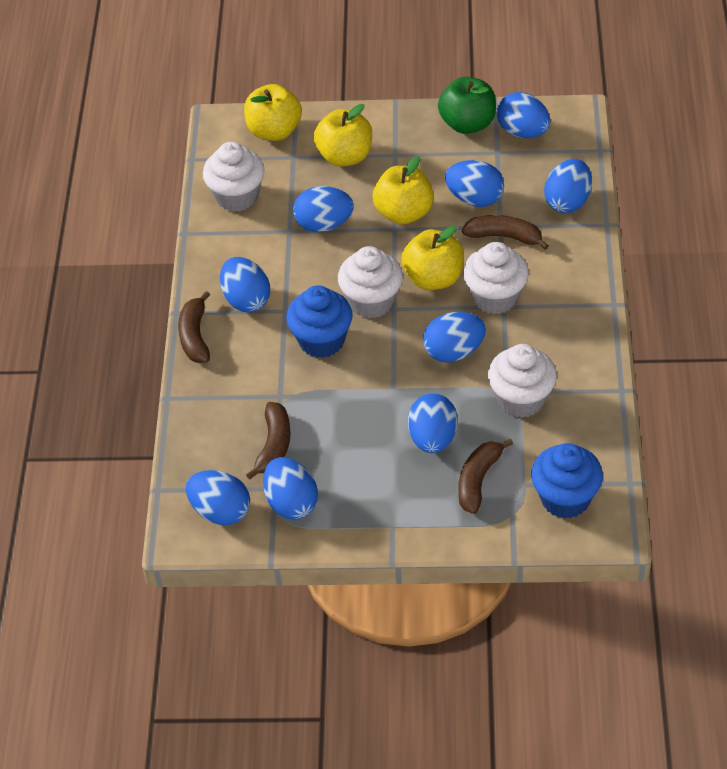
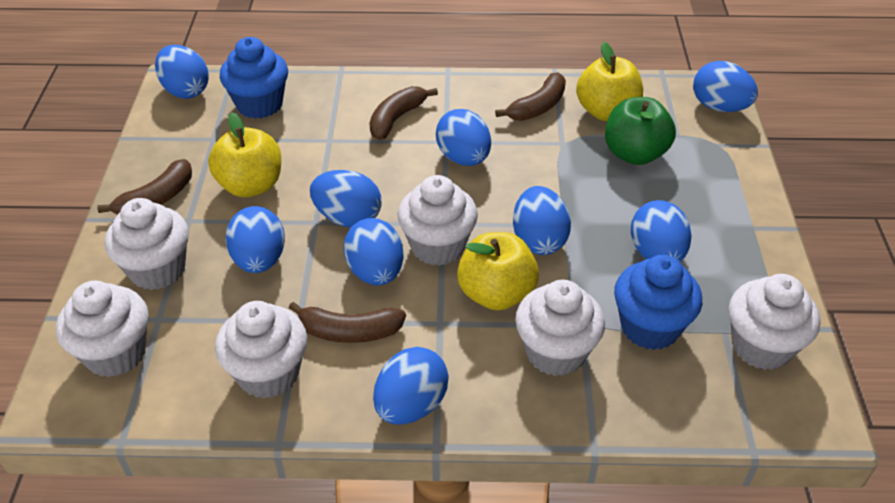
white cupcake: 4 -> 6
yellow apple: 4 -> 3

